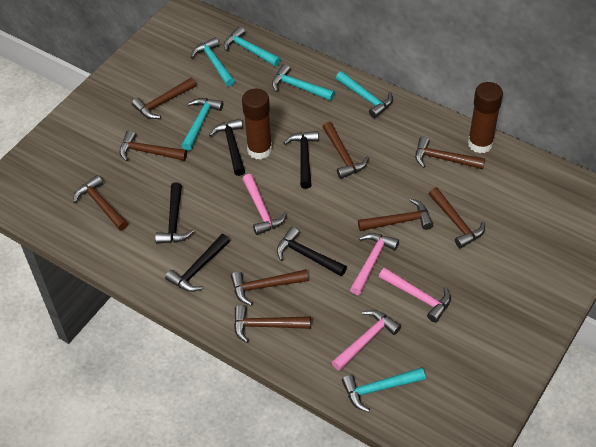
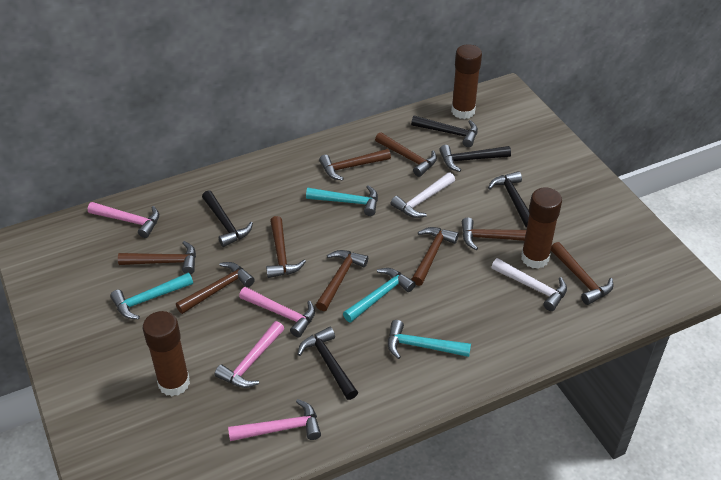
brown glue stick: 2 -> 3
turquoise hammer: 6 -> 4
white hammer: 0 -> 2

